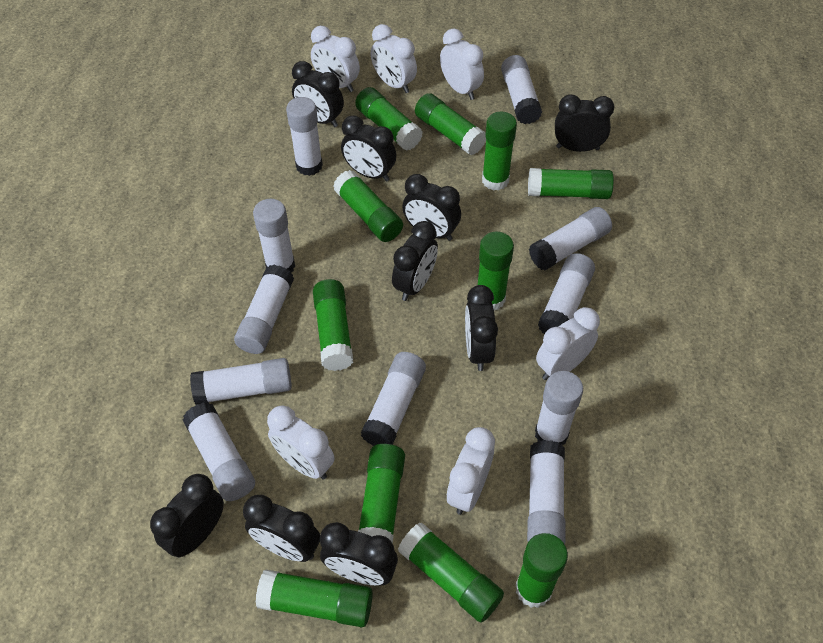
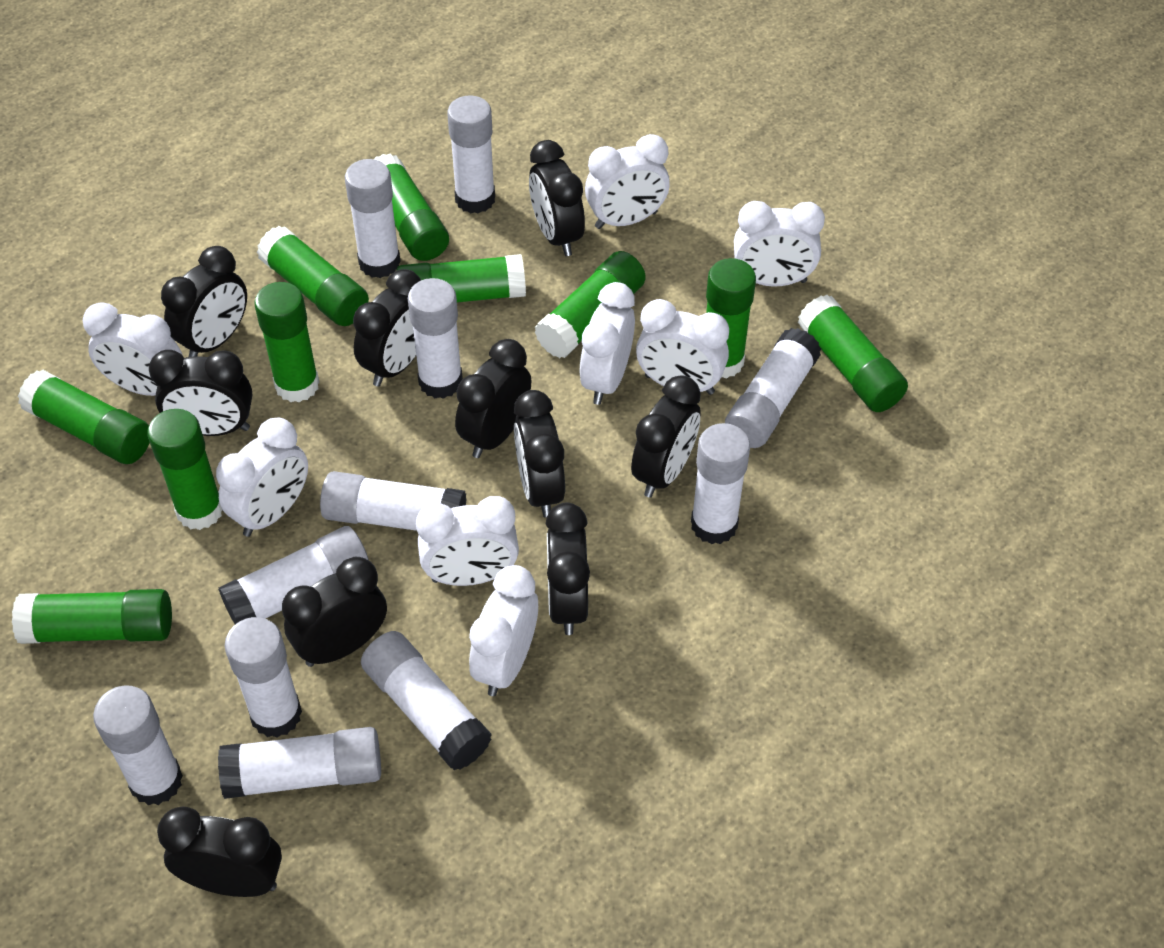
black clock: 9 -> 10
green glue stick: 11 -> 10
white clock: 6 -> 8

